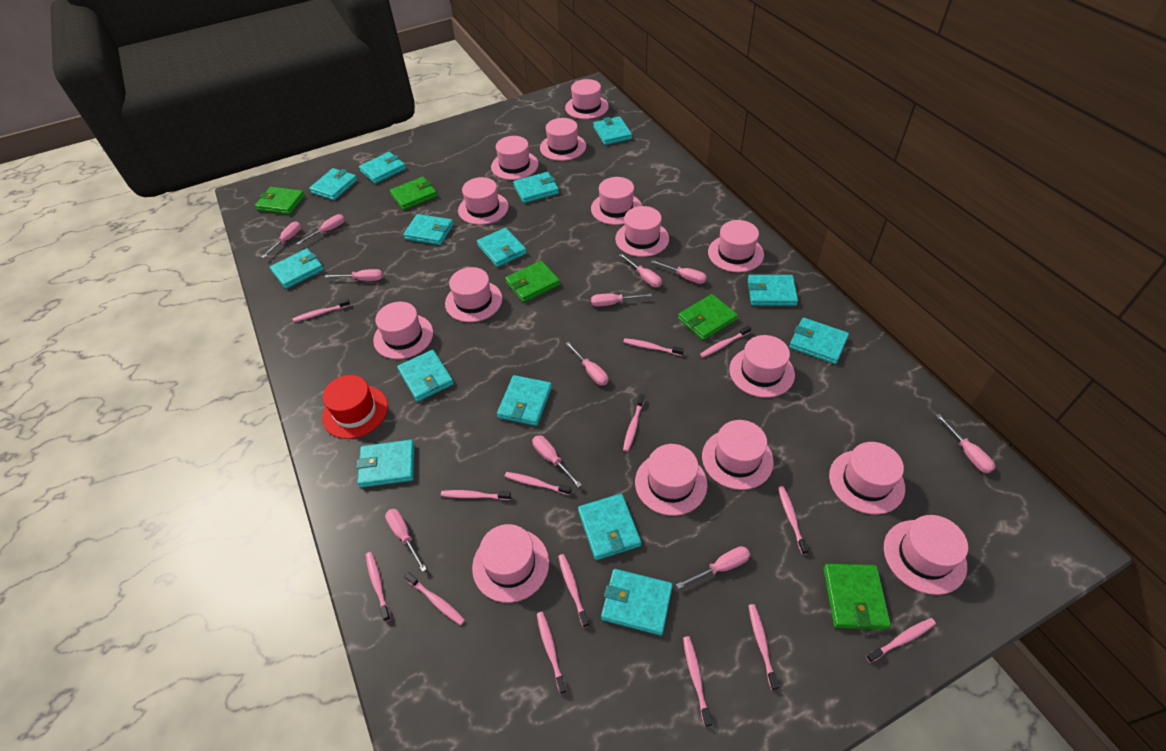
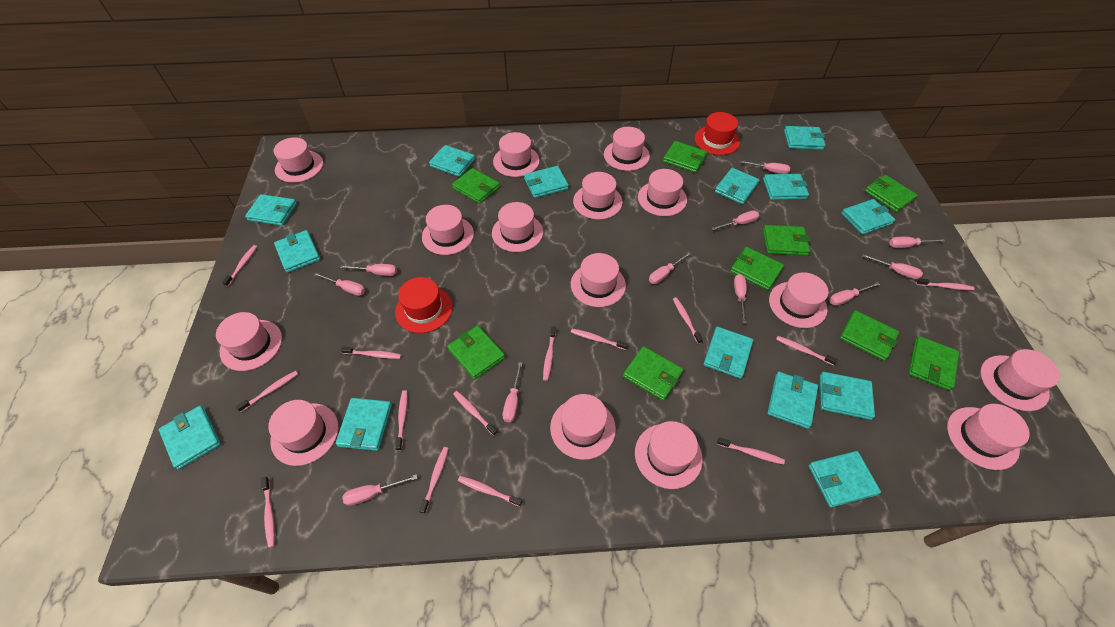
green wallet: 5 -> 9
red hat: 1 -> 2

